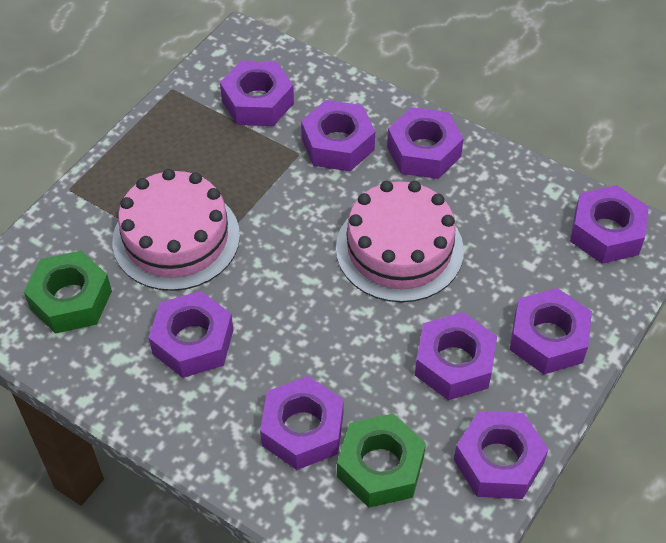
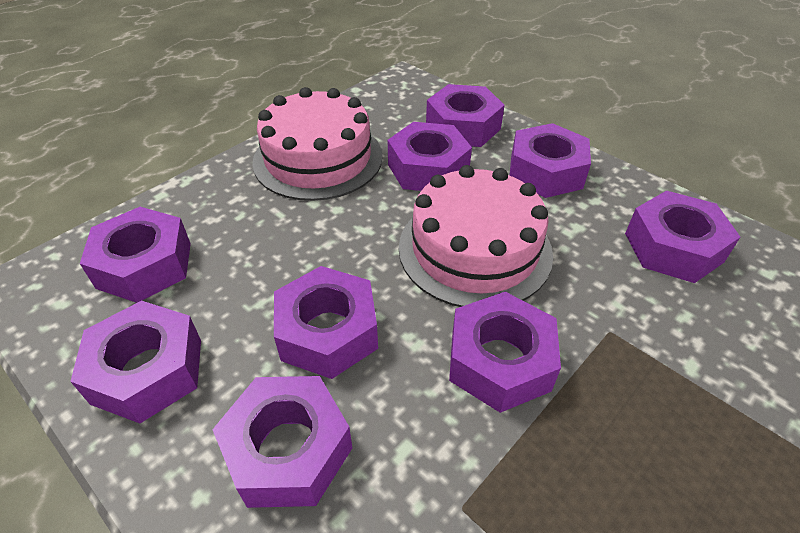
green nut: 2 -> 0

